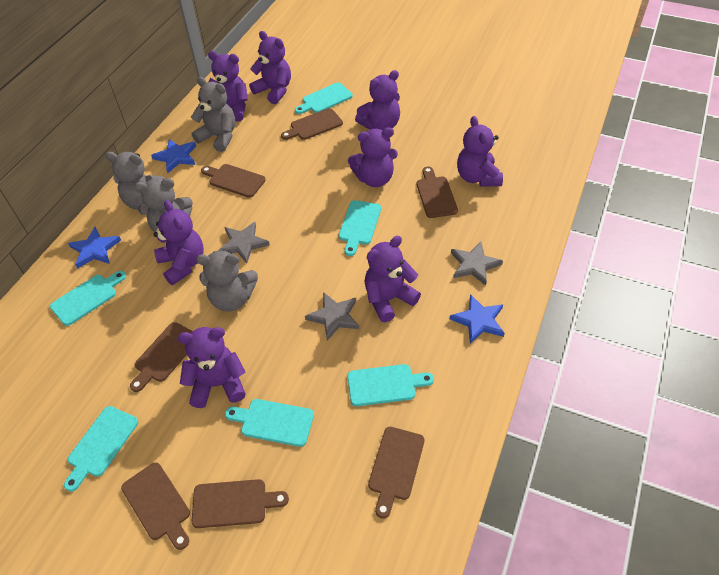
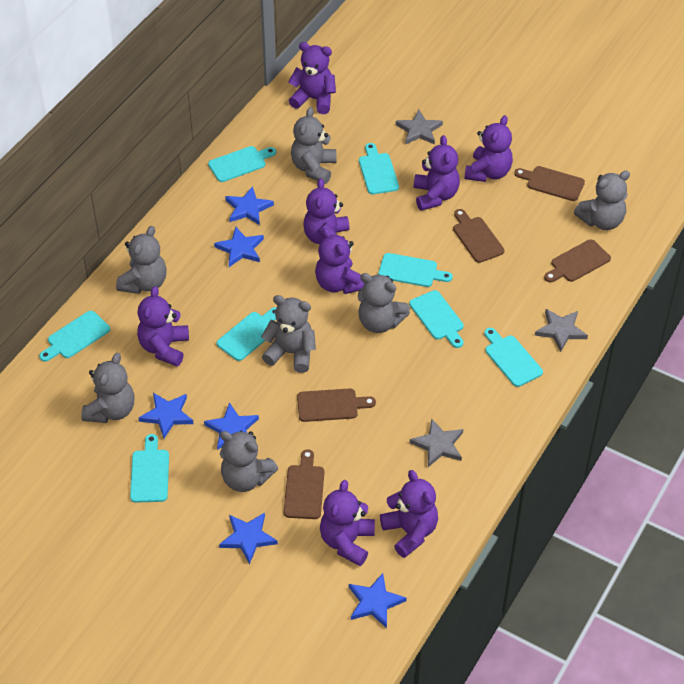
blue star: 3 -> 6
brown cutting board: 7 -> 5
grey teddy bear: 4 -> 7
turquoise cutting board: 6 -> 8

